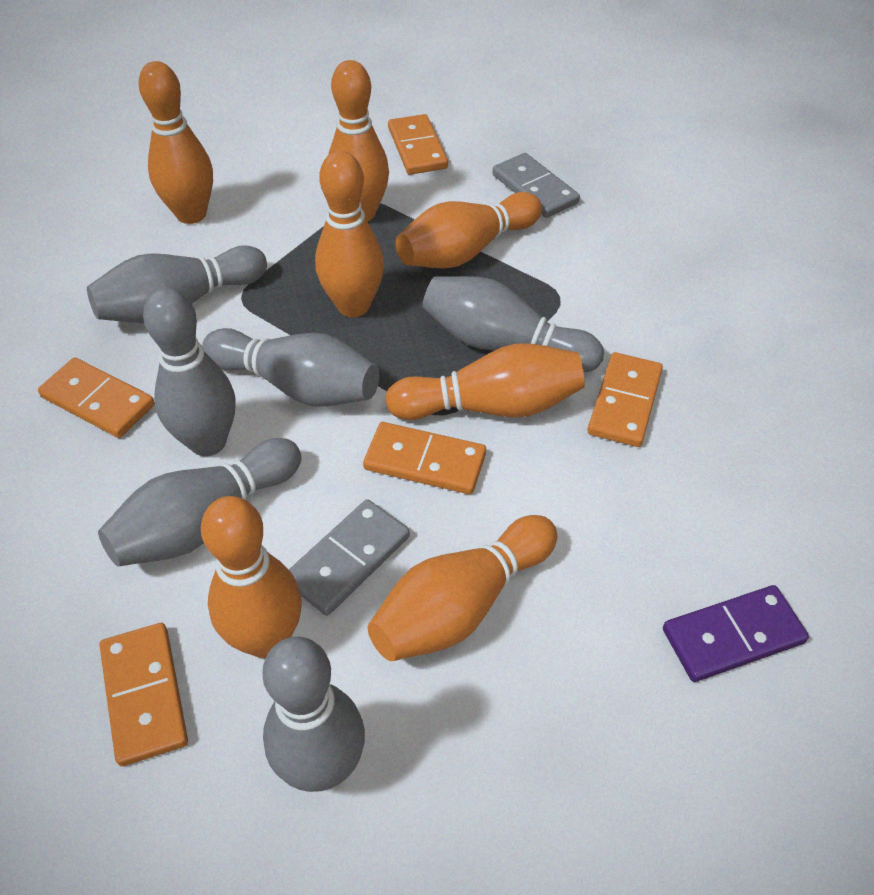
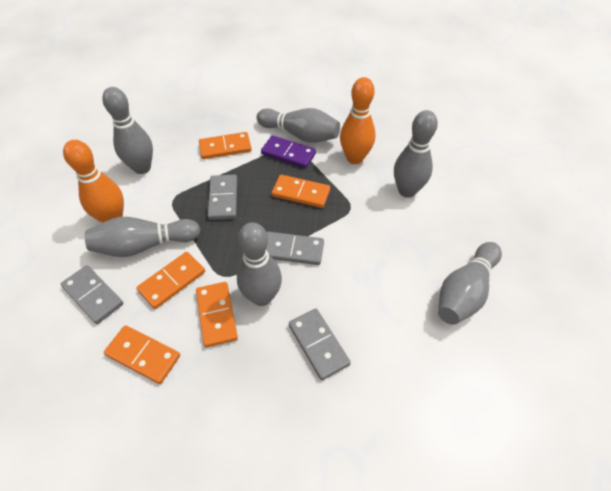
grey domino: 2 -> 4
orange bowling pin: 7 -> 2

